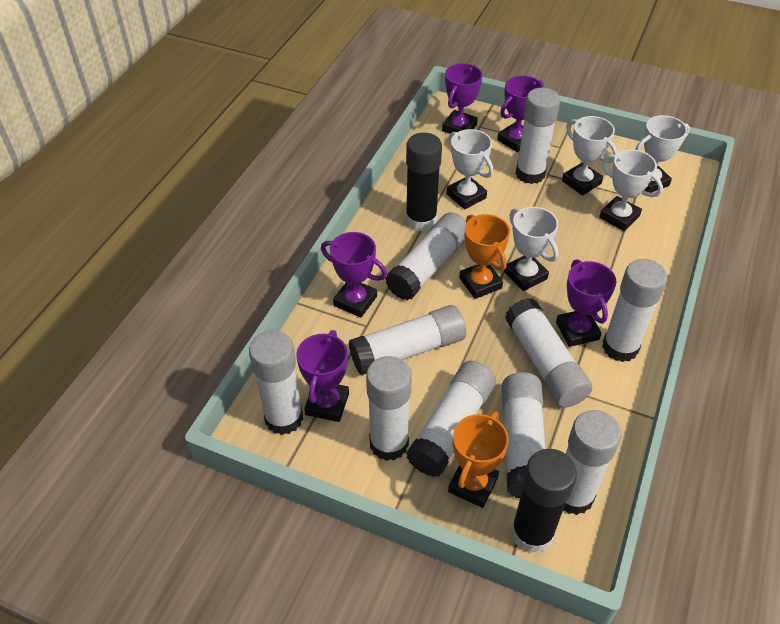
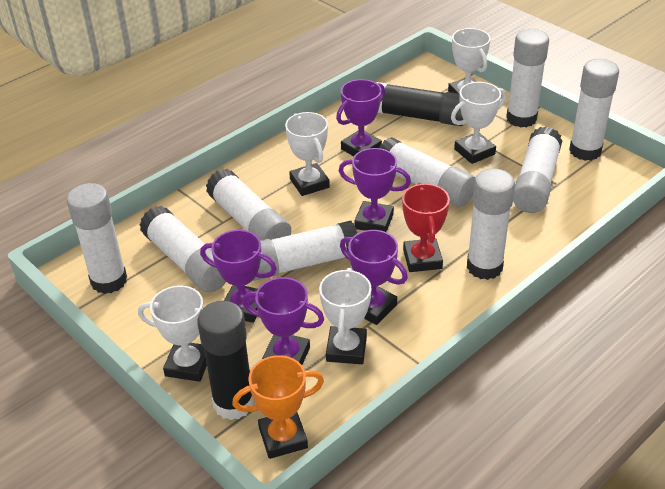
orange trophy: 2 -> 1
red trophy: 0 -> 1
white glue stick: 10 -> 9

